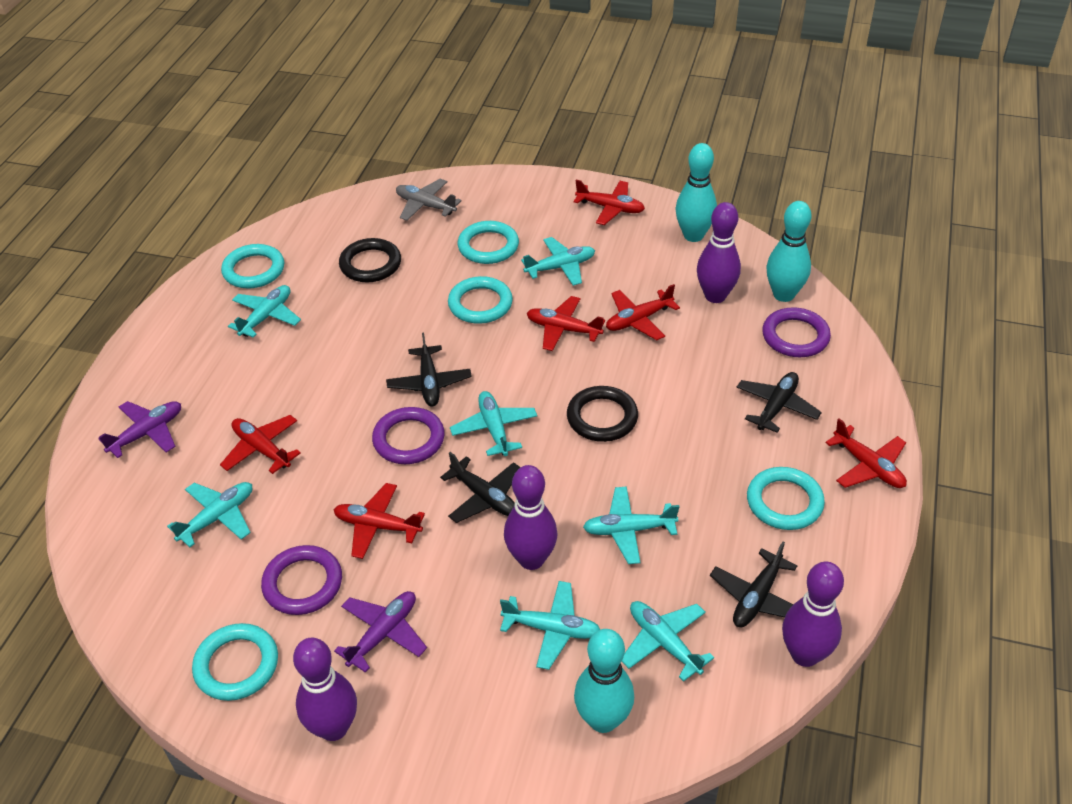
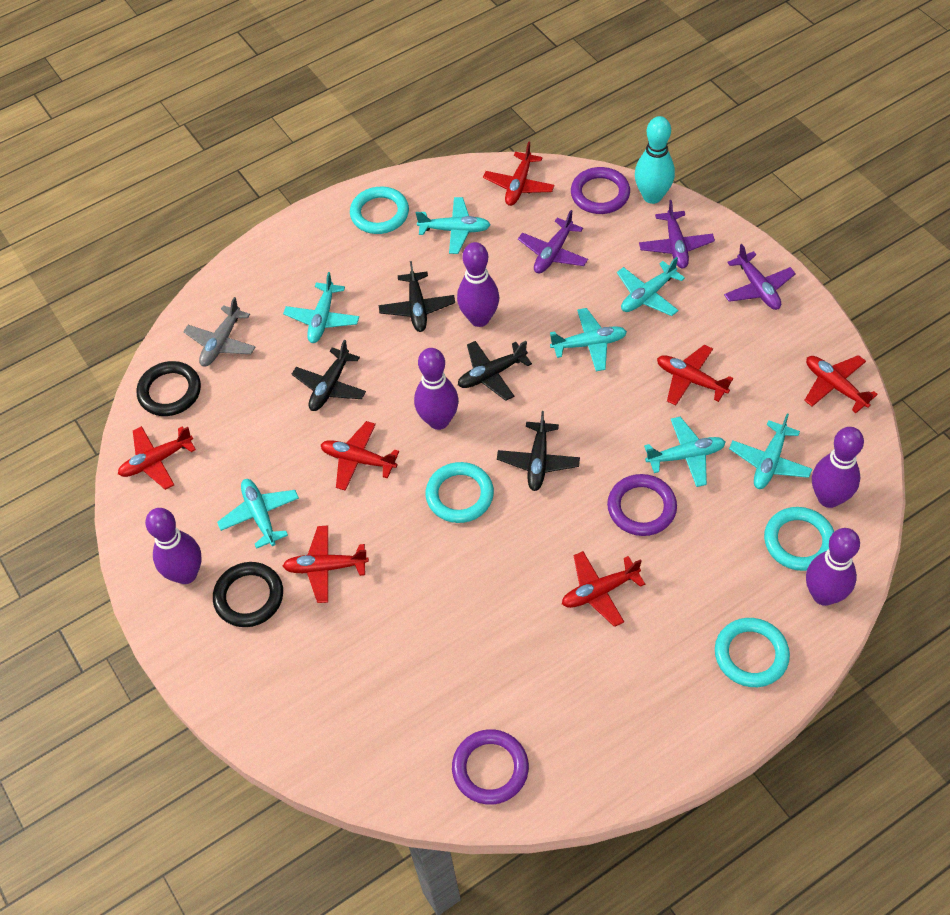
purple bowling pin: 4 -> 5
purple plane: 2 -> 3
red plane: 6 -> 7
turquoise bowling pin: 3 -> 1
turquoise ring: 5 -> 4

